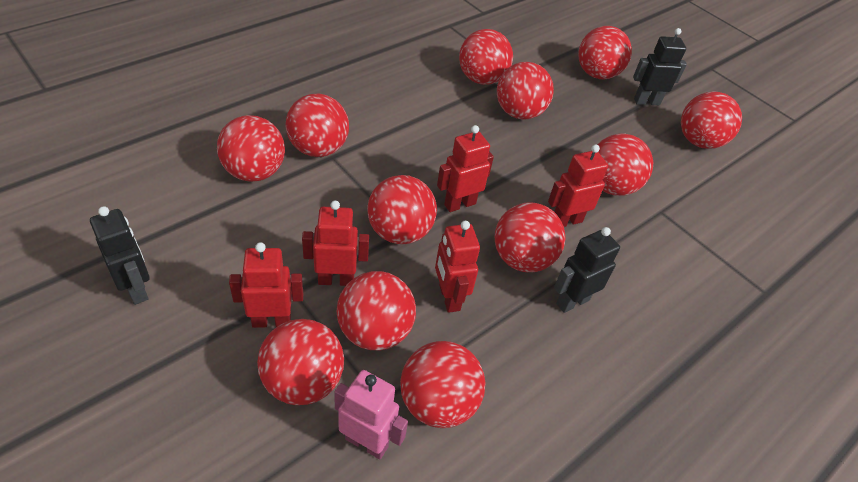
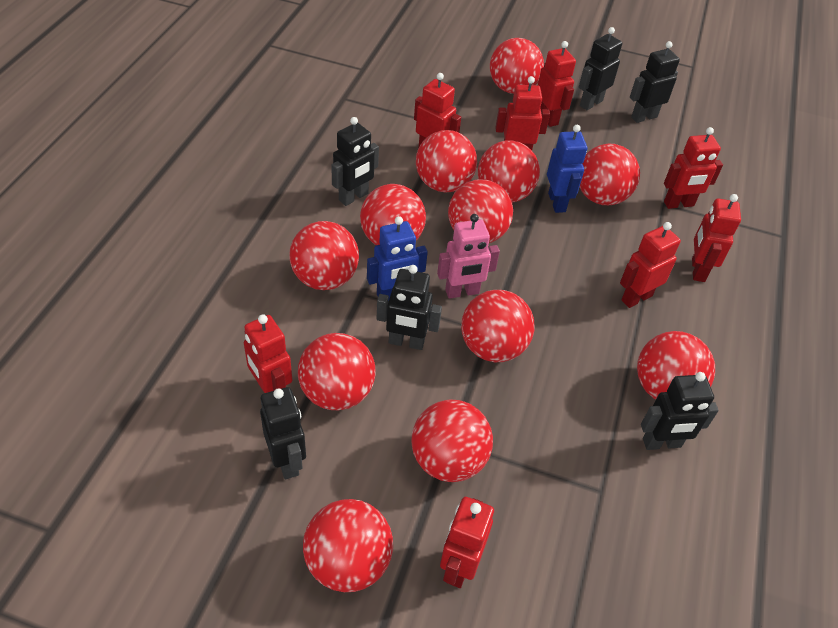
black robot: 3 -> 6
blue robot: 0 -> 2
red robot: 5 -> 8

